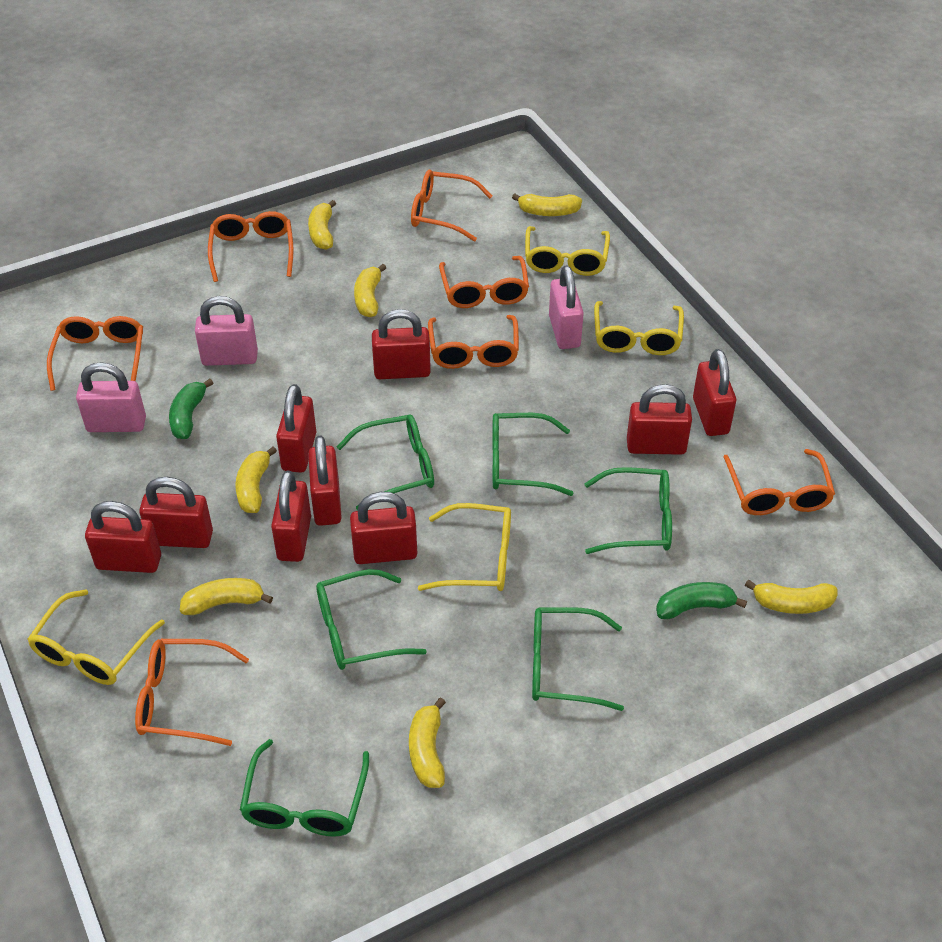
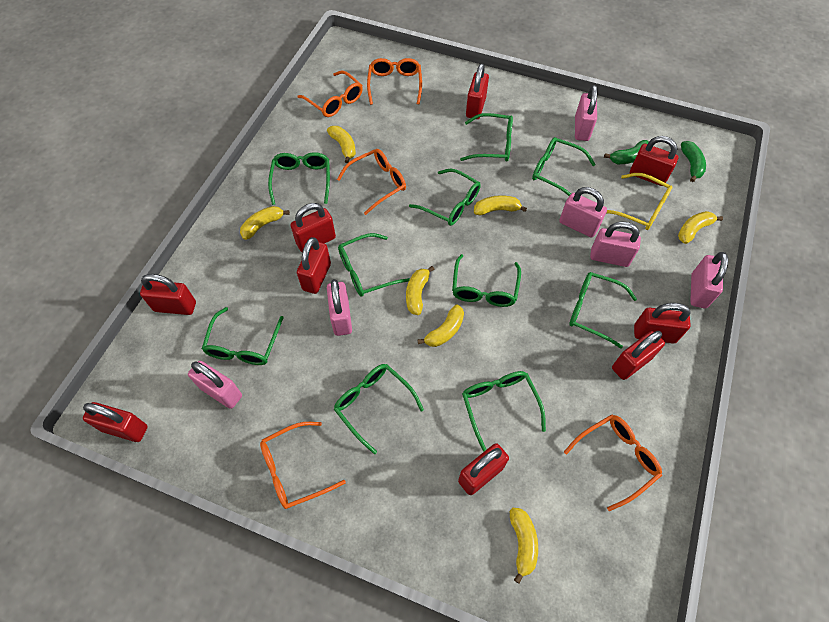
green glasses: 6 -> 10
orange glasses: 7 -> 5
pink padlock: 3 -> 6
yellow glasses: 4 -> 1

